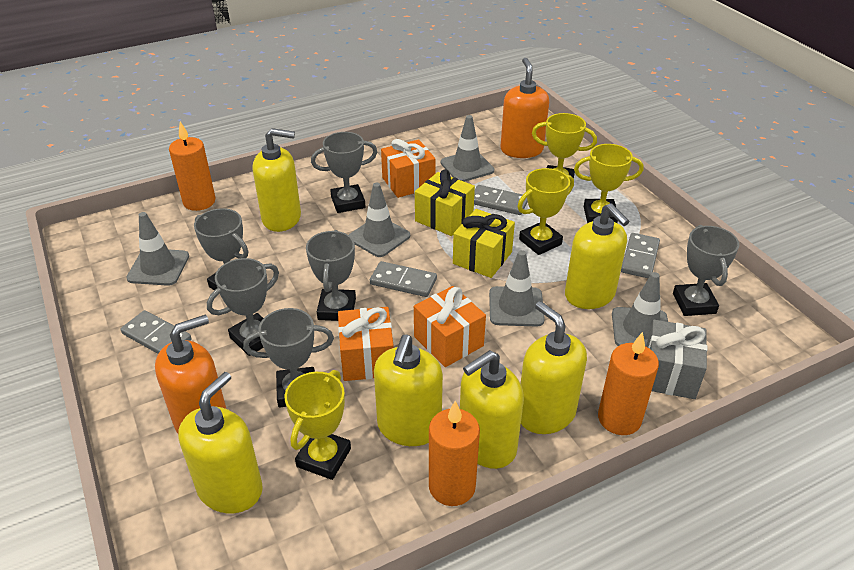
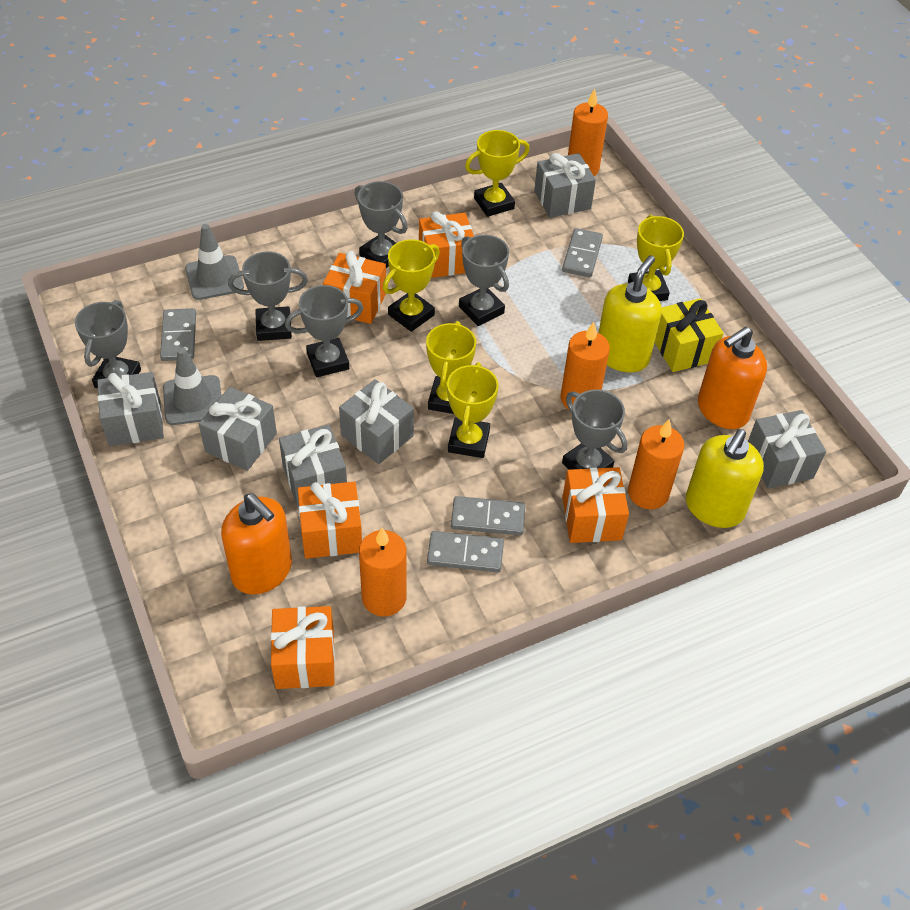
grey gift: 1 -> 6
grey traffic cone: 5 -> 2
orange candle: 3 -> 4
orange gift: 3 -> 5
yellow gift: 2 -> 1
yellow soap dispenser: 6 -> 2
yellow trophy: 4 -> 5

